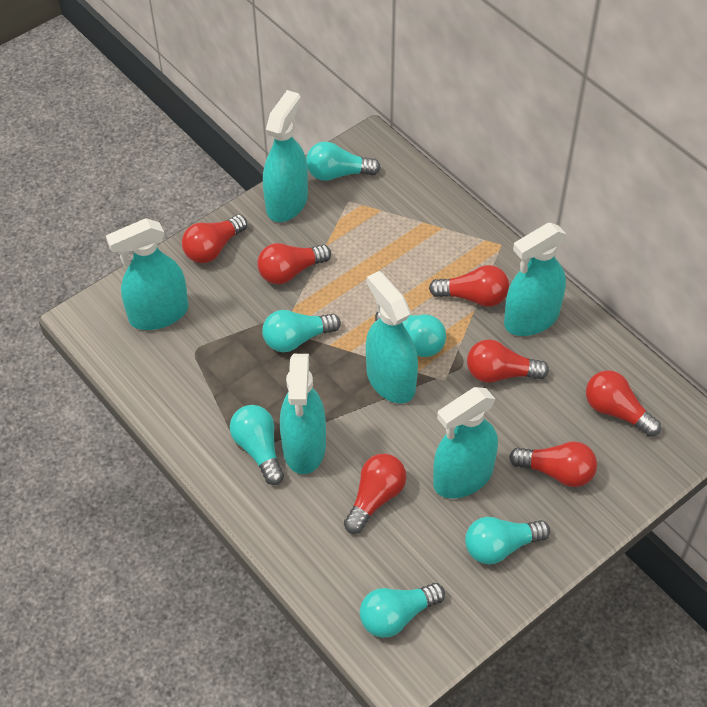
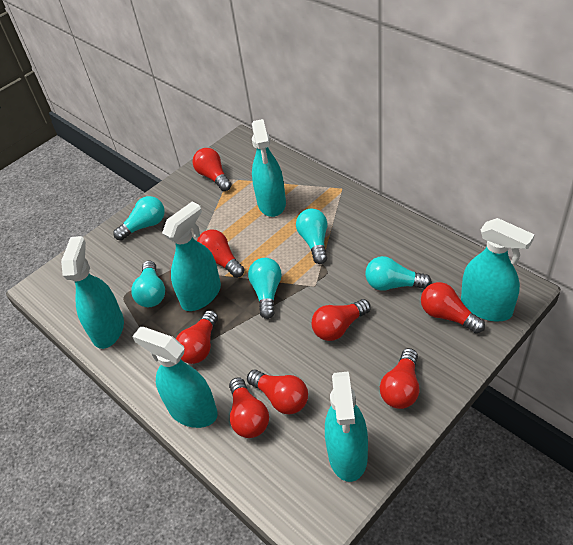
red light bulb: 7 -> 8
turquoise light bulb: 6 -> 5

